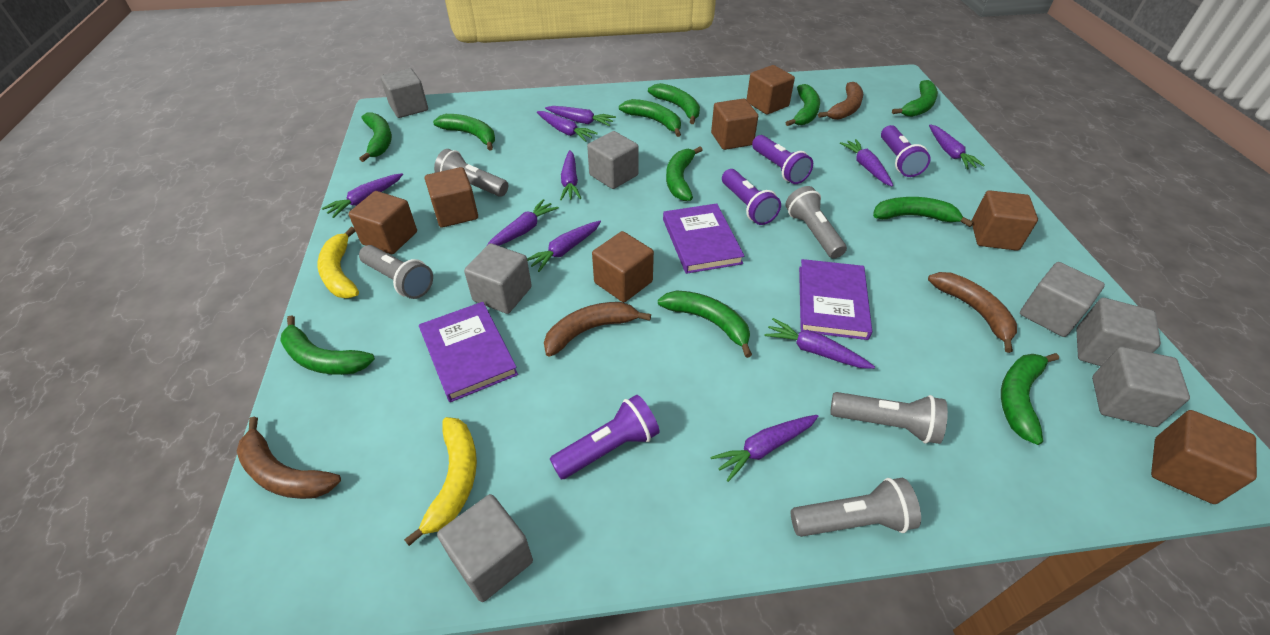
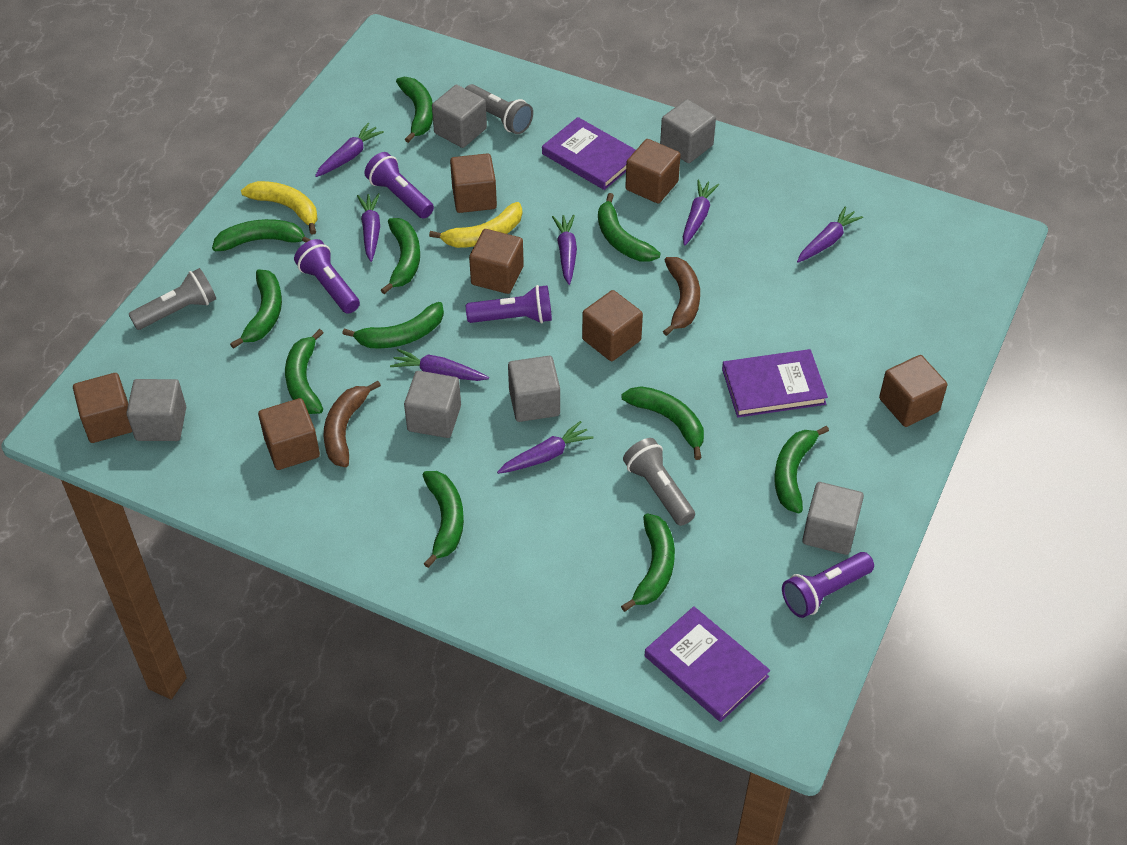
brown banana: 4 -> 2
grey cube: 7 -> 6
grey flashlight: 5 -> 3
purple carrot: 10 -> 7

